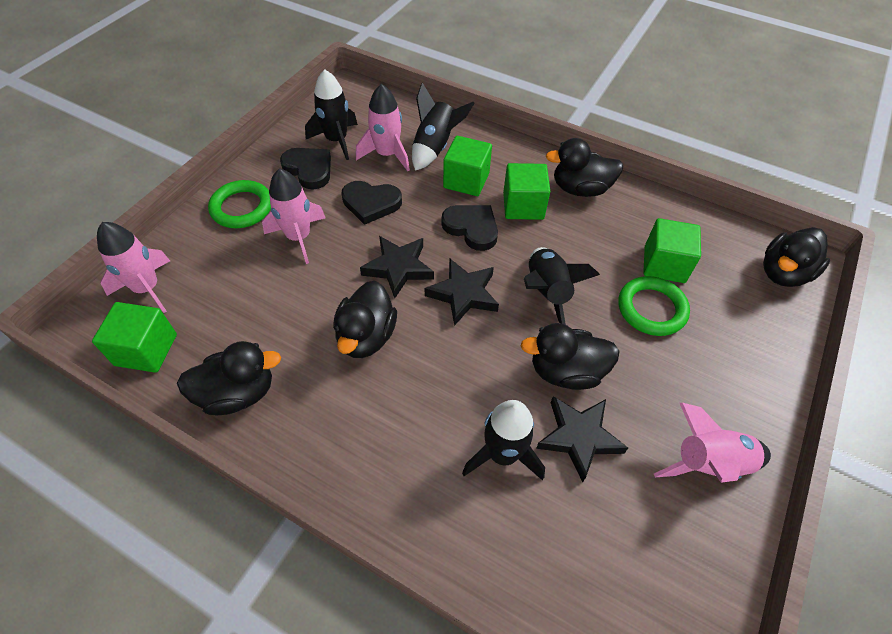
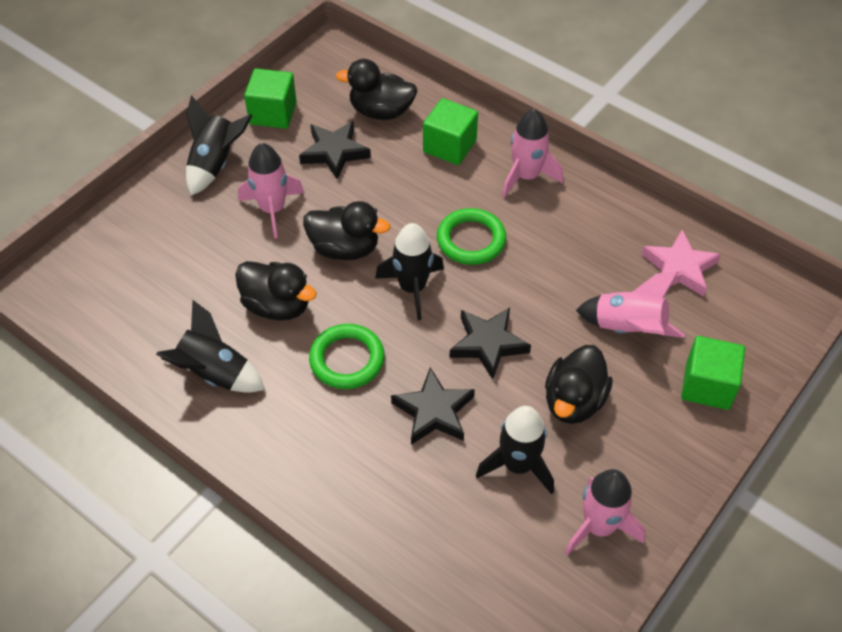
black duck: 5 -> 4
black heart: 3 -> 0
green cube: 4 -> 3
pink star: 0 -> 1

